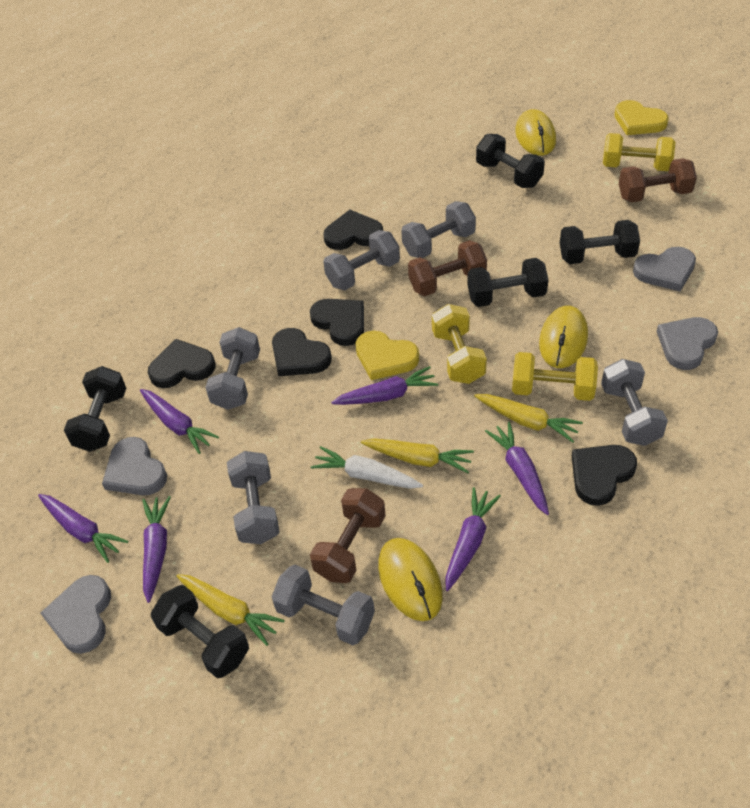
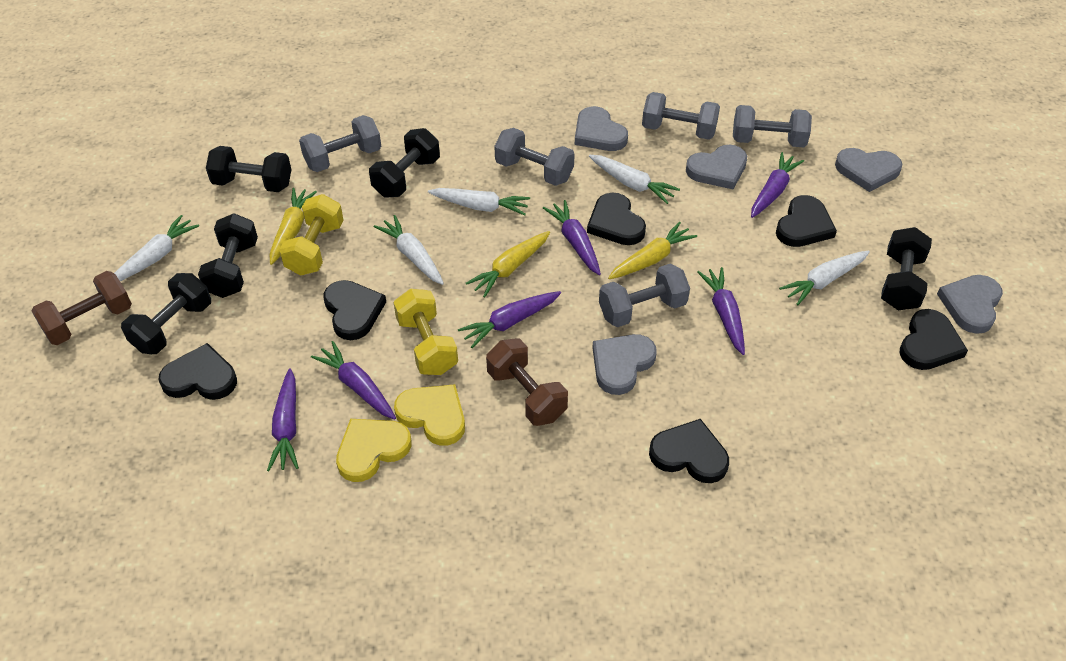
black heart: 5 -> 6
brown dumbbell: 3 -> 2
grey dumbbell: 6 -> 5
grey heart: 4 -> 5
white carrot: 1 -> 5
yellow dumbbell: 3 -> 2
yellow mouse: 3 -> 0

